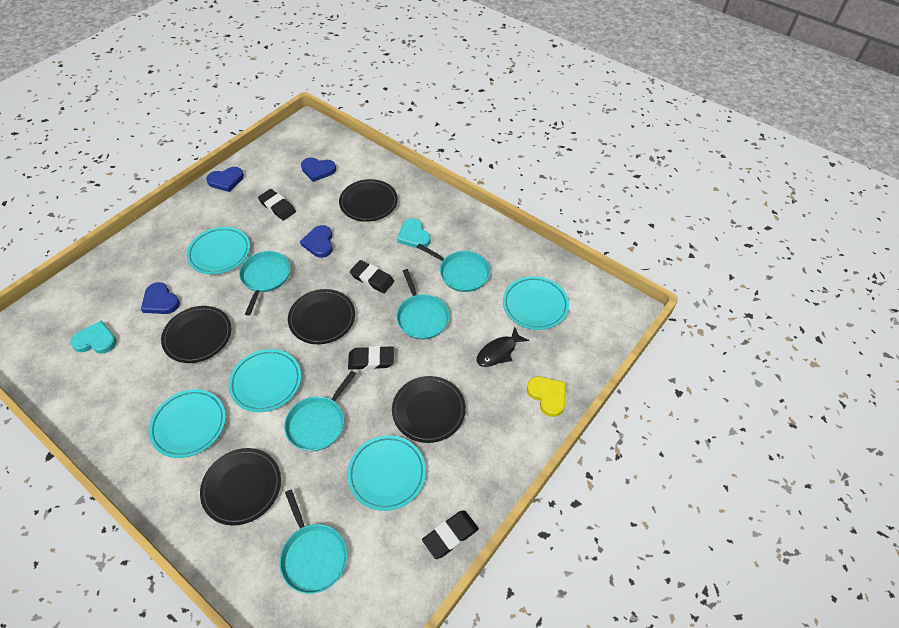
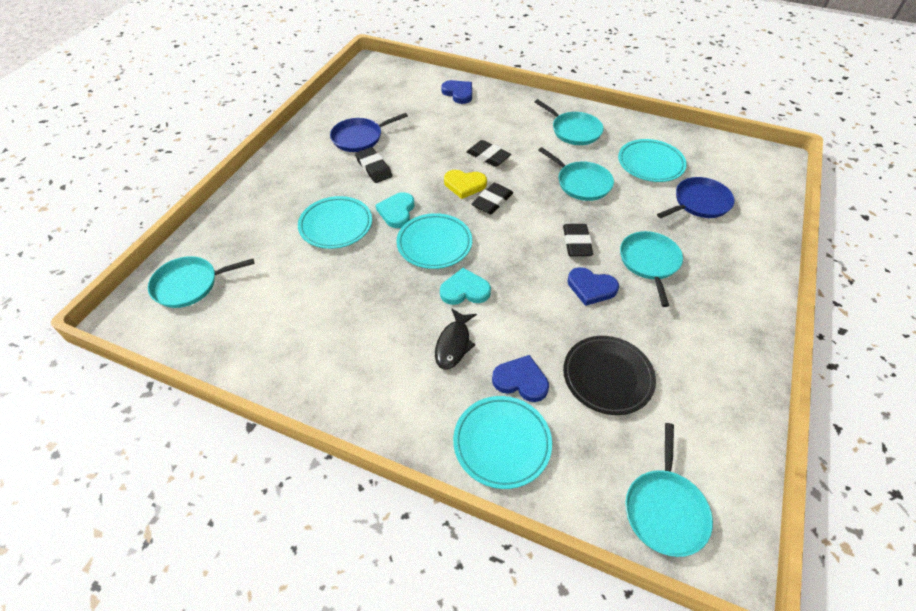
black plate: 5 -> 1
blue heart: 4 -> 3
blue pan: 0 -> 2
turquoise plate: 5 -> 4

